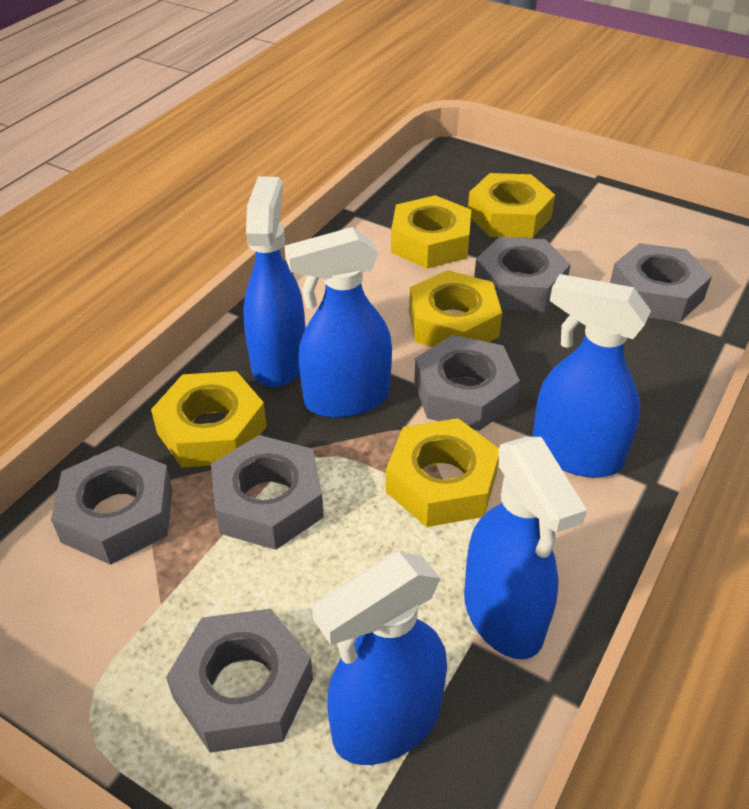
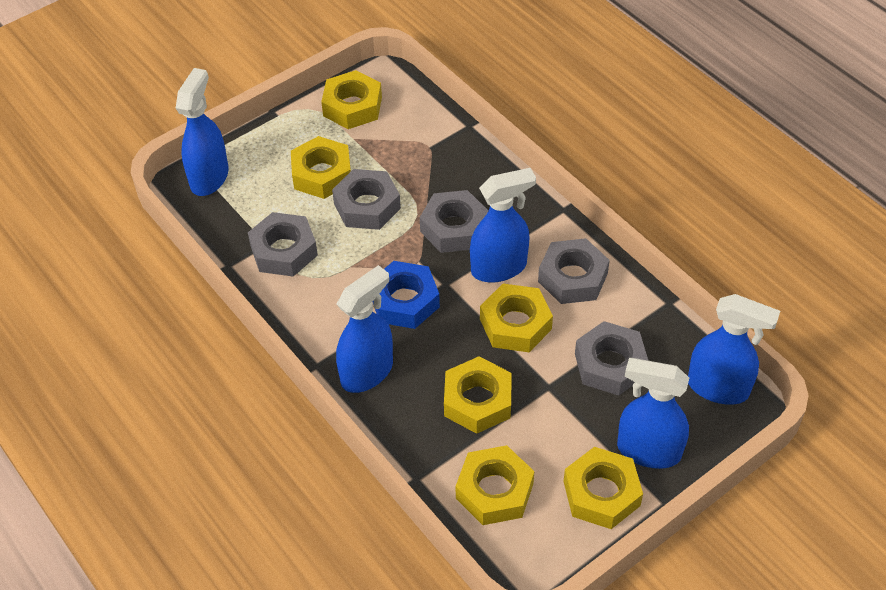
blue nut: 0 -> 1
grey nut: 6 -> 5
yellow nut: 5 -> 6

